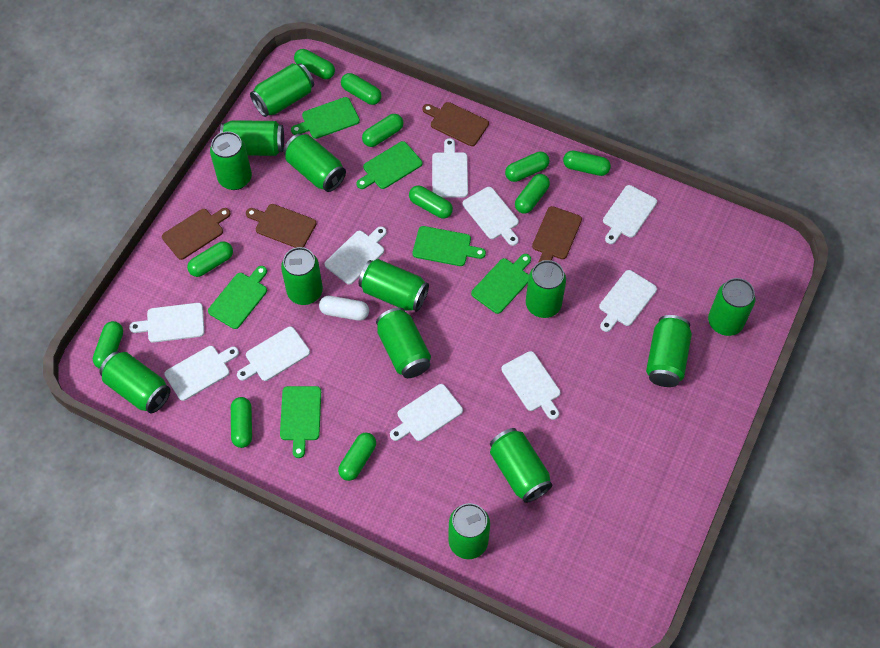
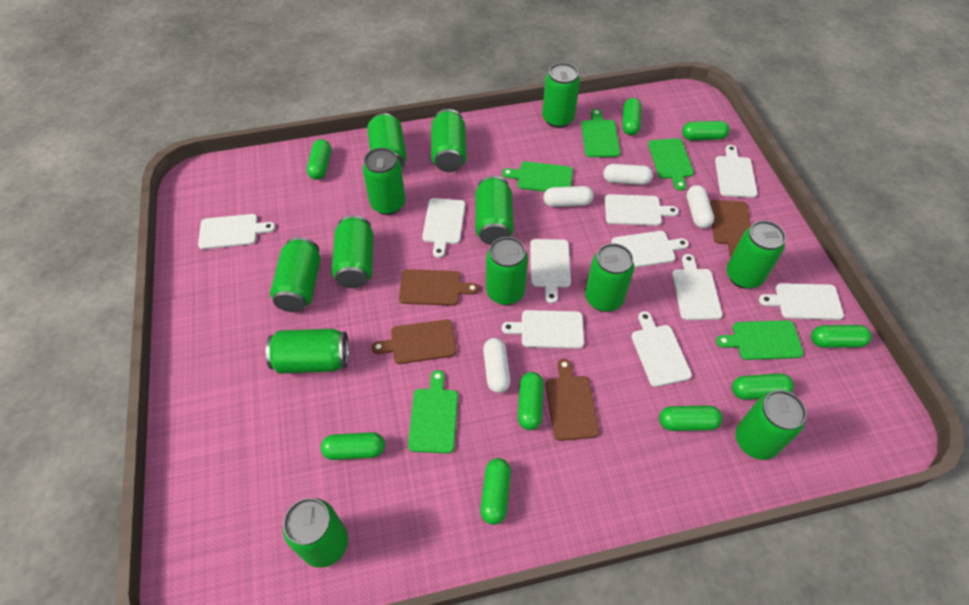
green capsule: 11 -> 9
green cutting board: 6 -> 5
white capsule: 1 -> 4

